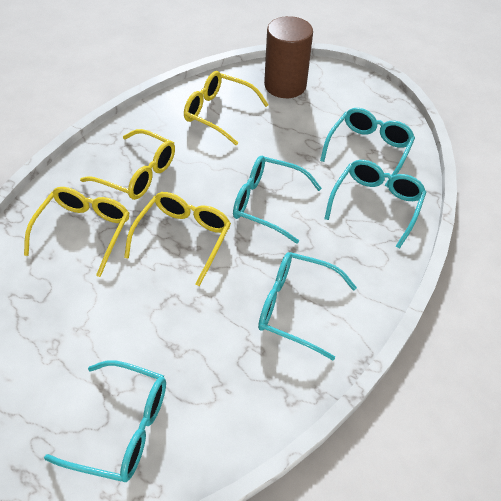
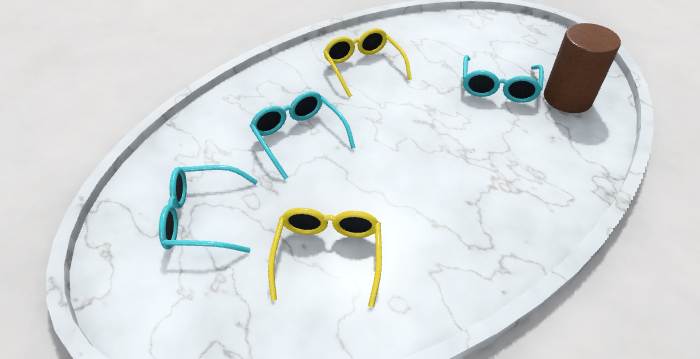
turquoise glasses: 5 -> 3
yellow glasses: 4 -> 2

